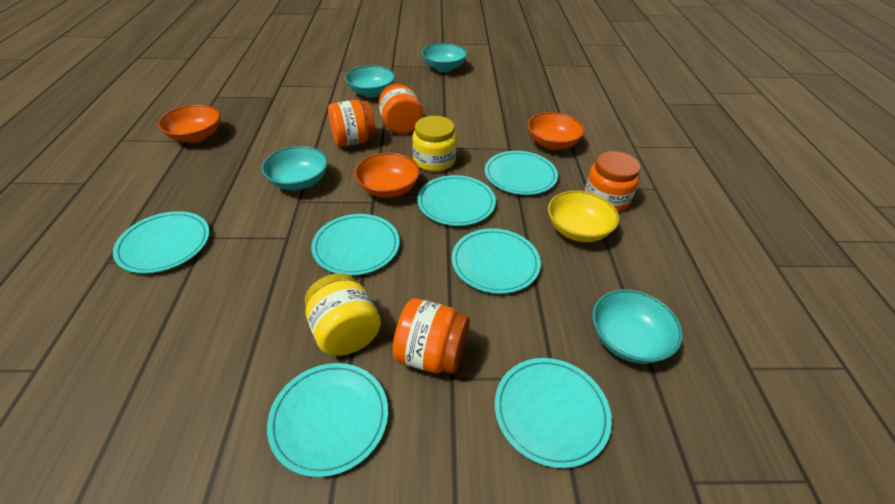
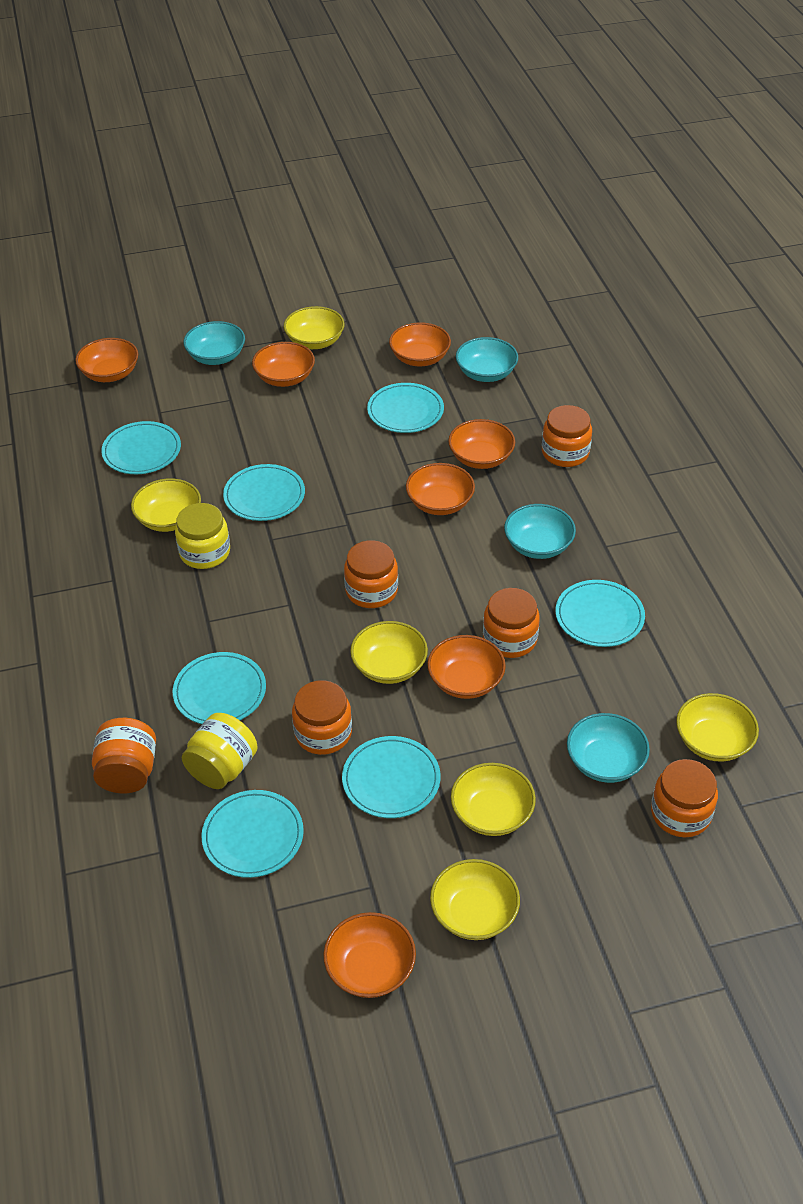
orange bowl: 3 -> 7
orange jar: 4 -> 6
yellow bowl: 1 -> 6

